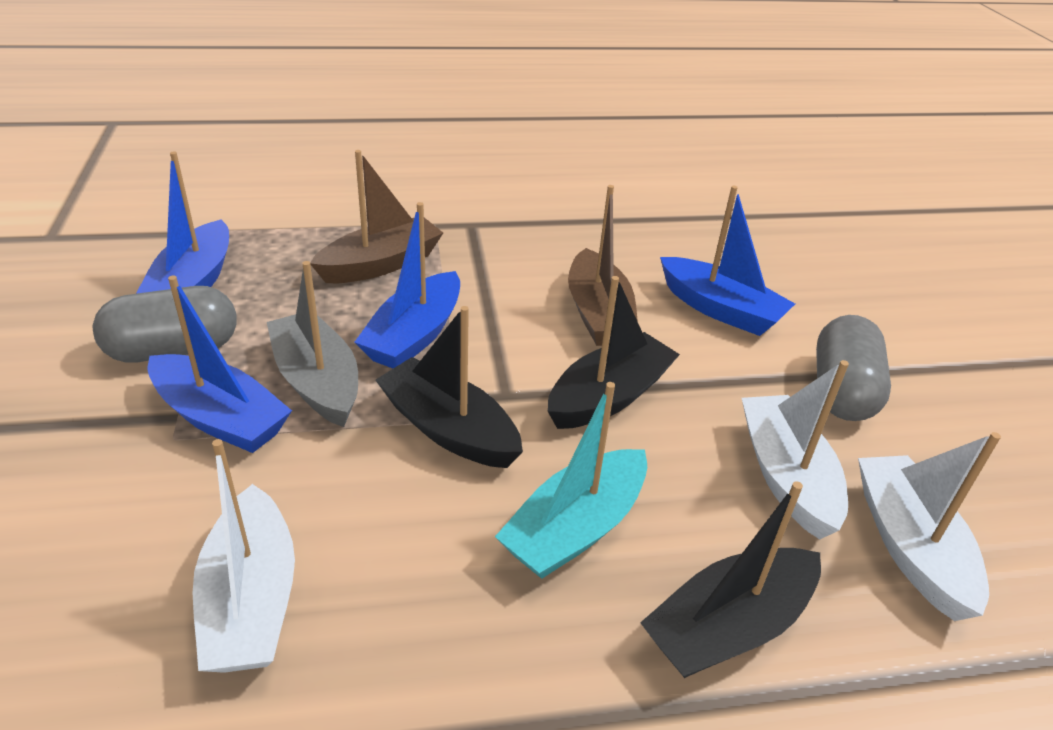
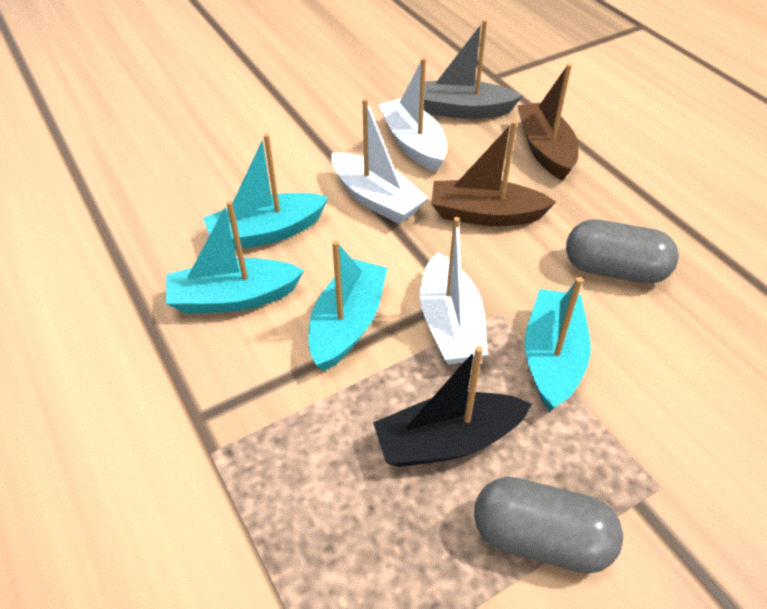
black boat: 3 -> 1
blue boat: 4 -> 0
turquoise boat: 1 -> 4

